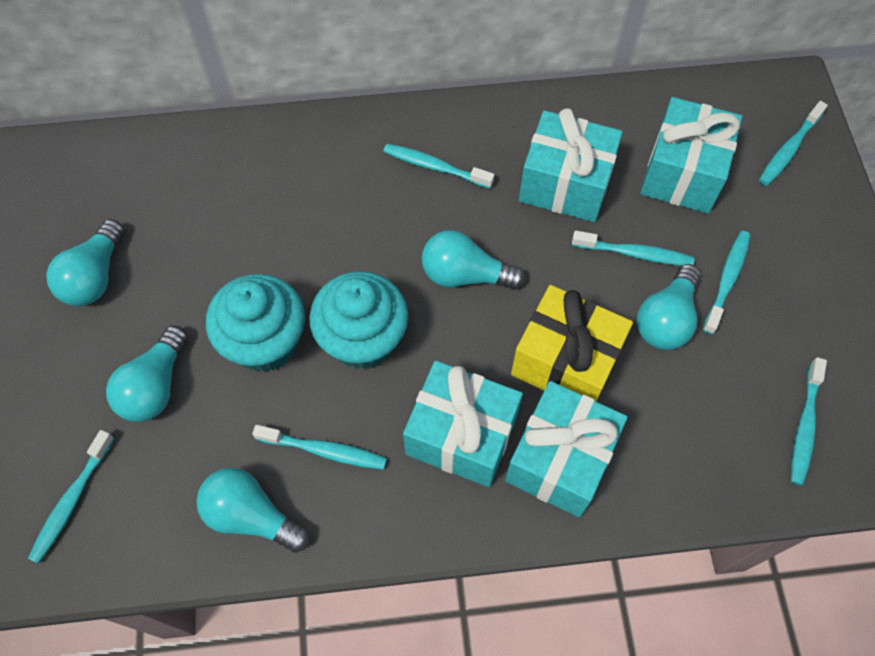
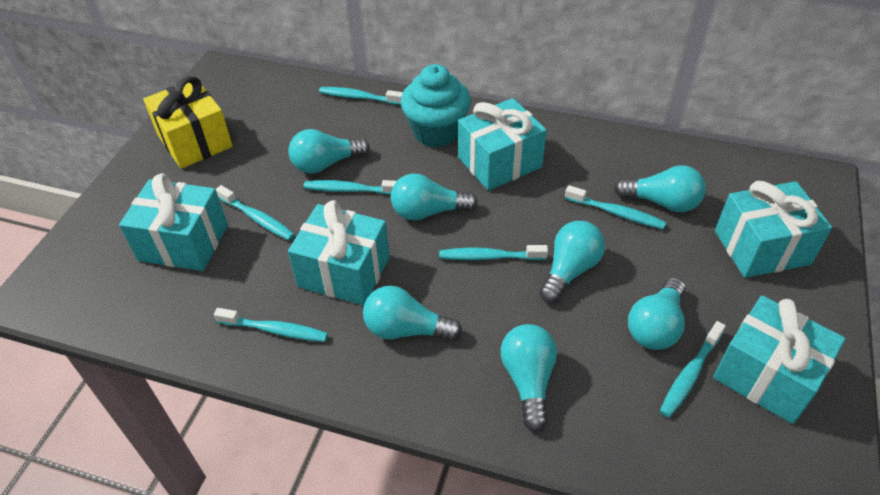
turquoise cupcake: 2 -> 1
turquoise gift: 4 -> 5
turquoise light bulb: 5 -> 7

